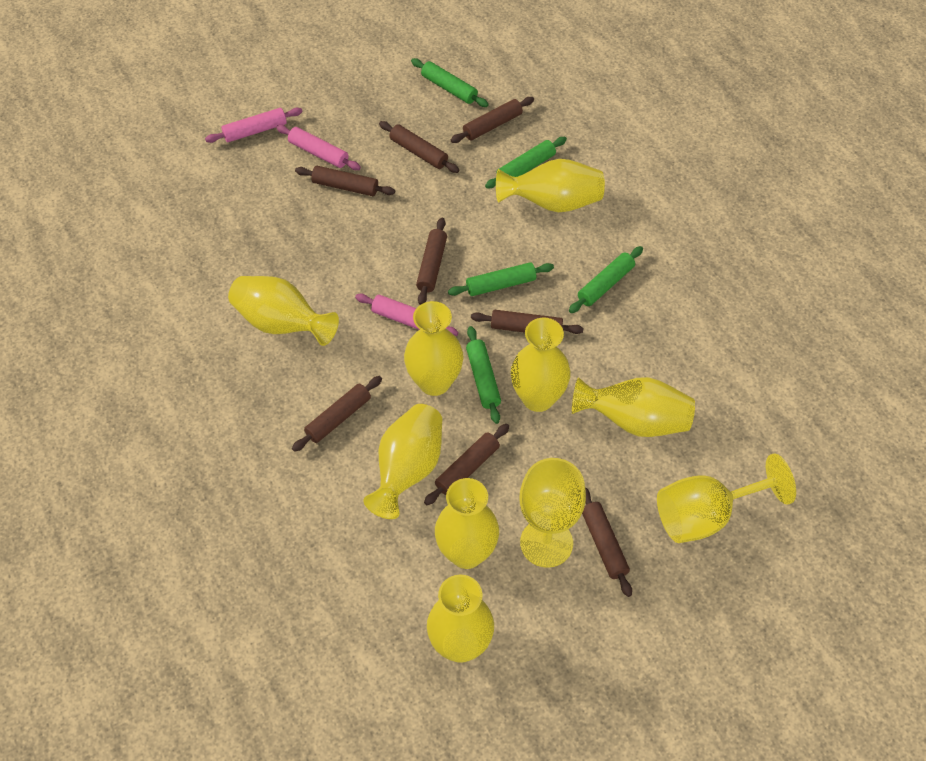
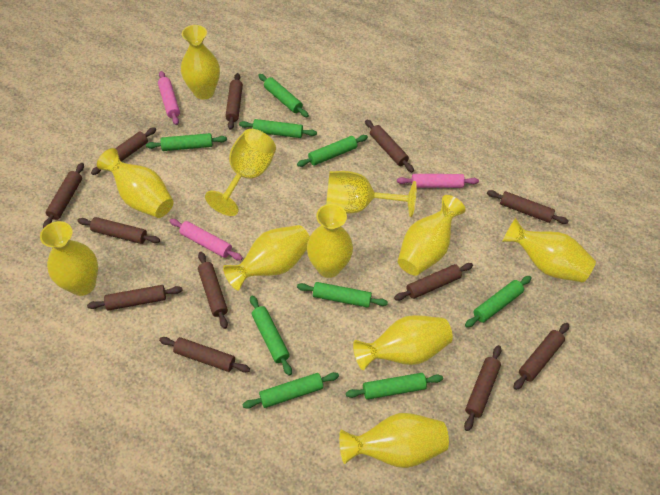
brown rolling pin: 8 -> 12
green rolling pin: 5 -> 9
yellow vase: 8 -> 9

